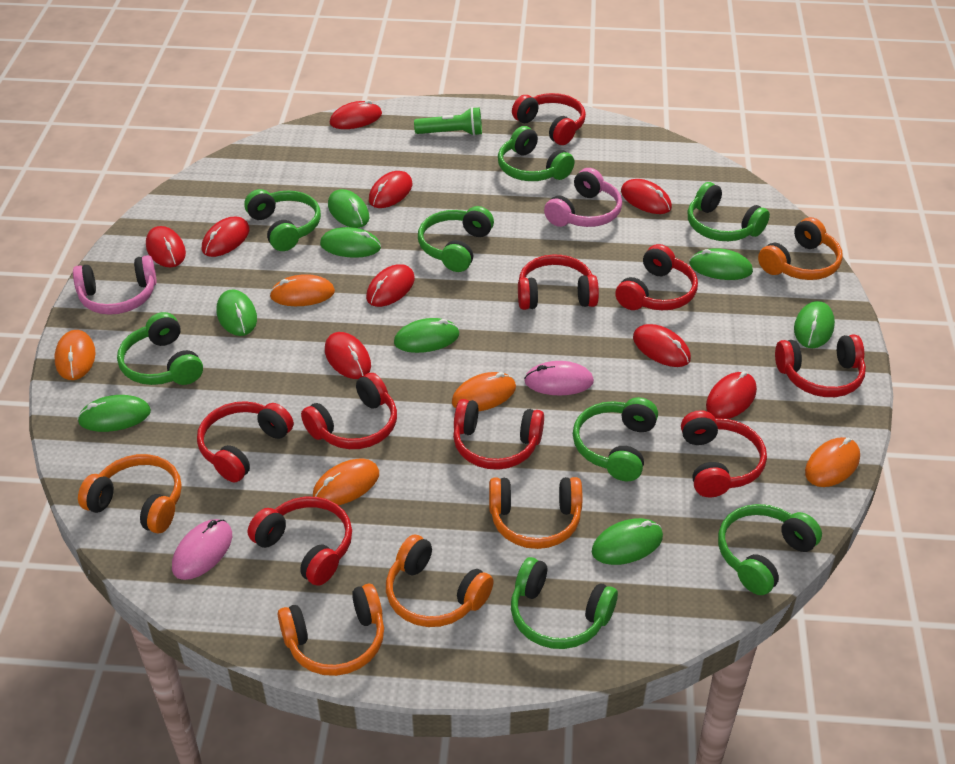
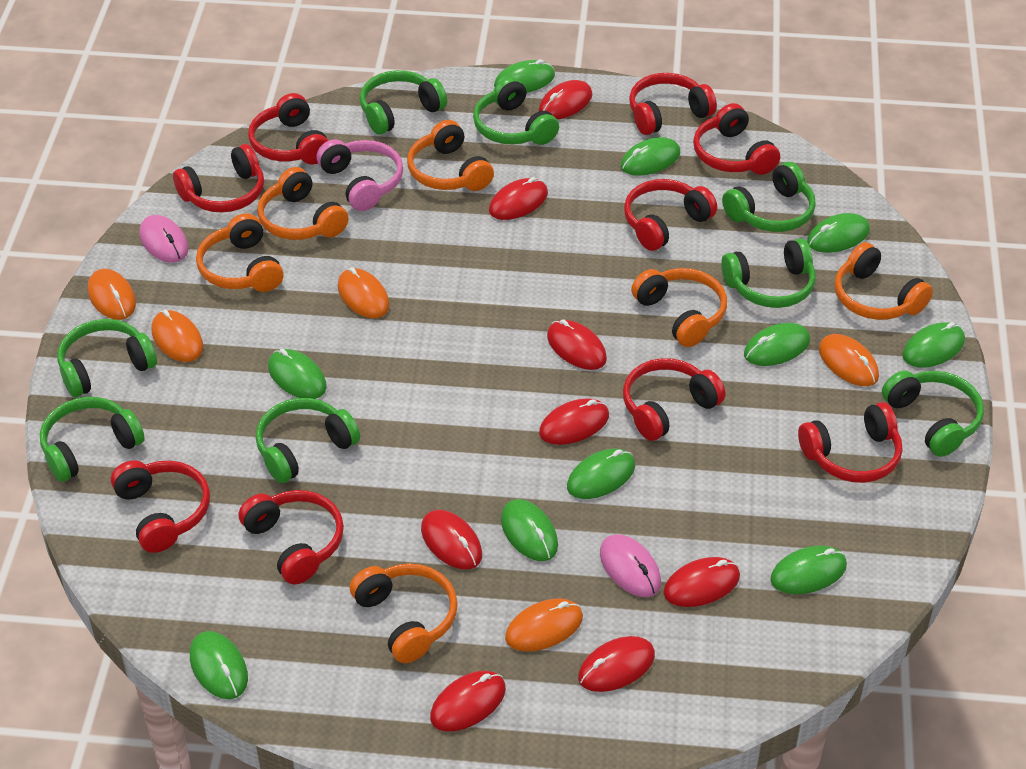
green flashlight: 1 -> 0
green mouse: 8 -> 10
orange headphones: 5 -> 6
pink headphones: 2 -> 1
red mouse: 9 -> 8

